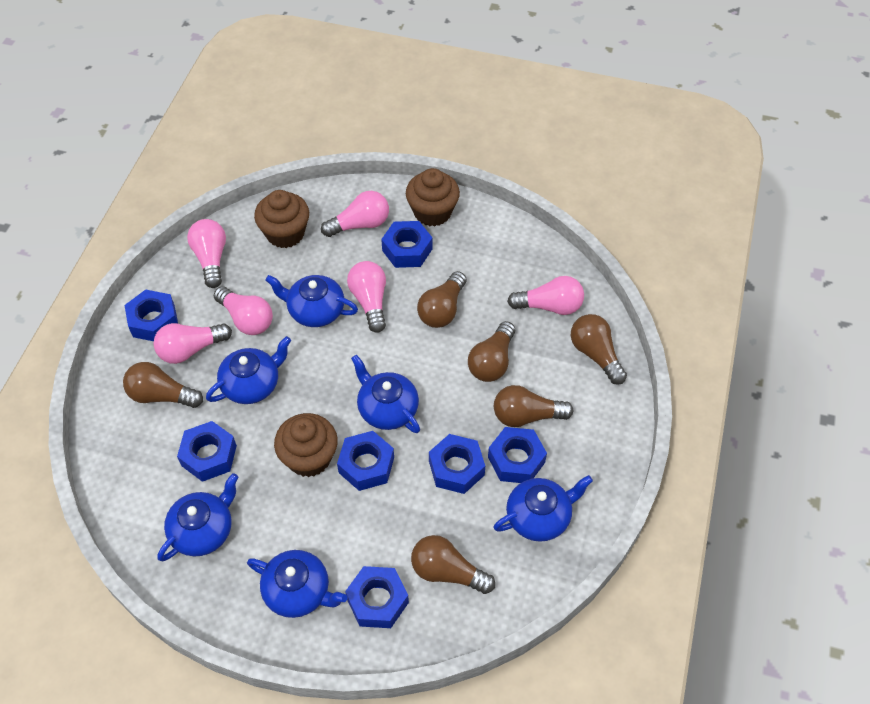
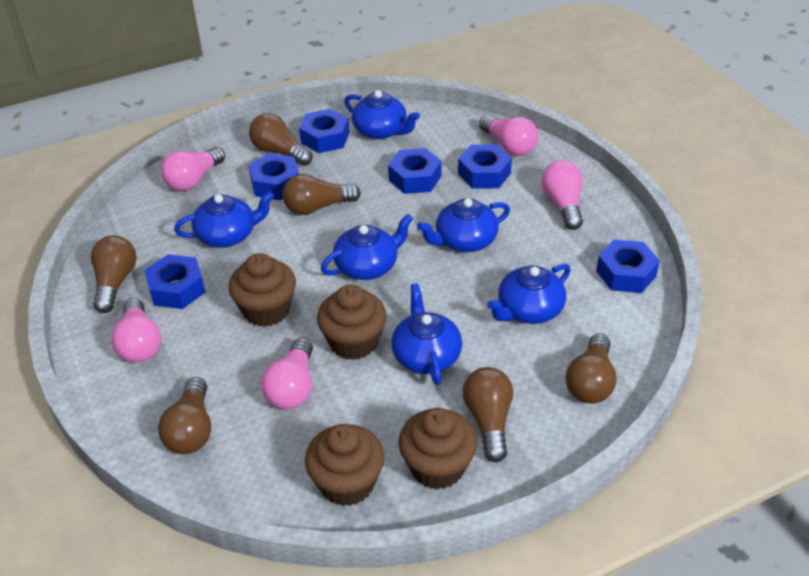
blue nut: 7 -> 6
brown cupcake: 3 -> 4
pink light bulb: 6 -> 5

